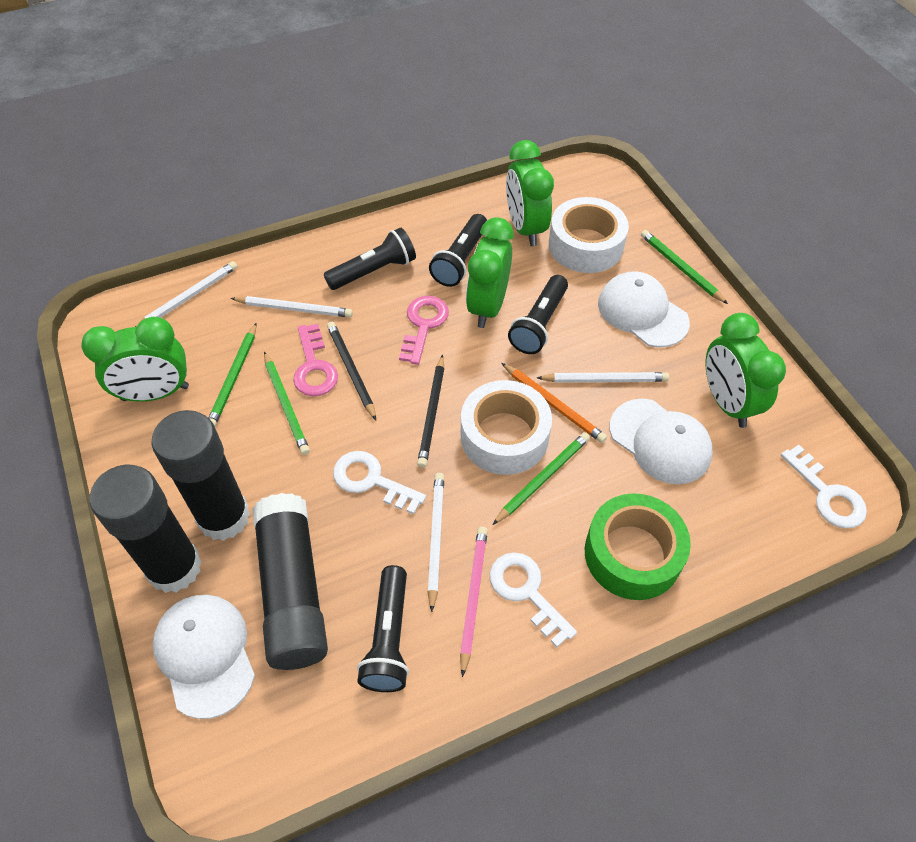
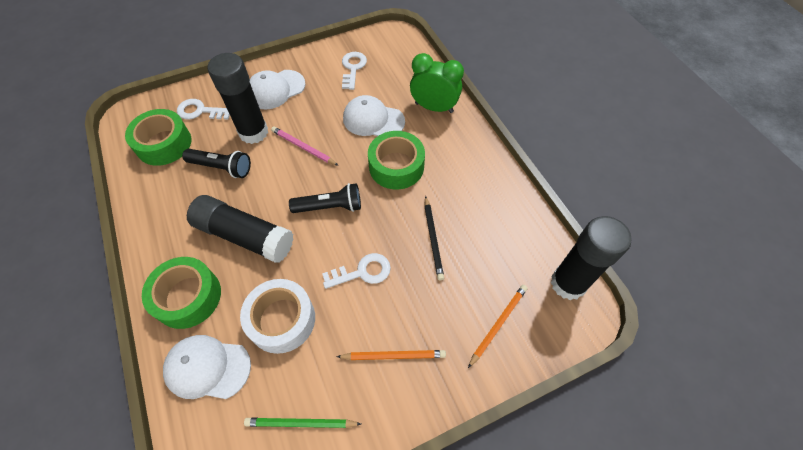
black flashlight: 4 -> 2
black pencil: 2 -> 1
green clock: 4 -> 1
green pencil: 4 -> 1
green tape: 1 -> 3
orange pencil: 1 -> 2
pink key: 2 -> 0
white pencil: 4 -> 0
white tape: 2 -> 1

